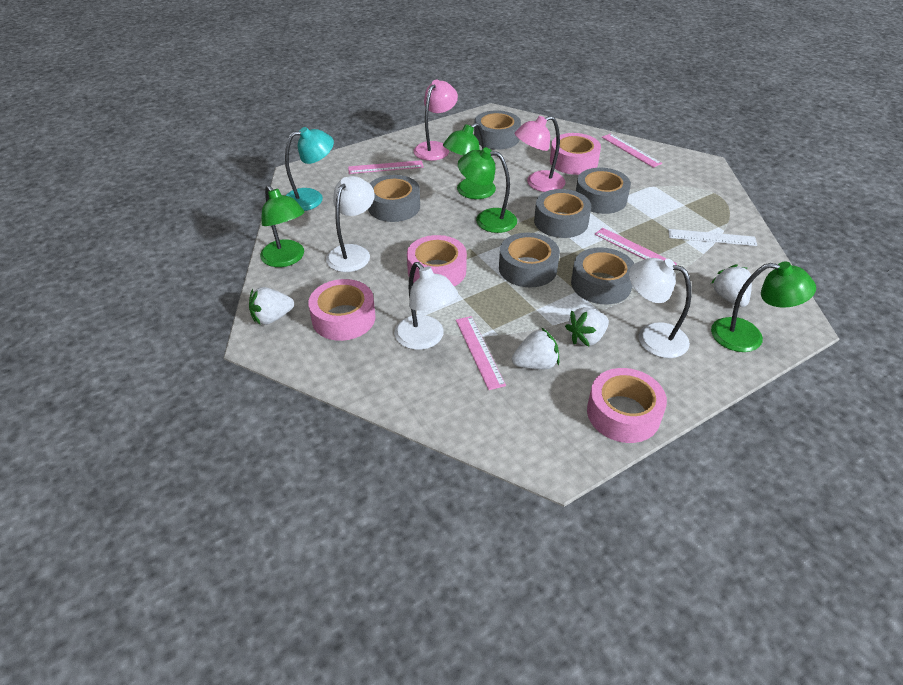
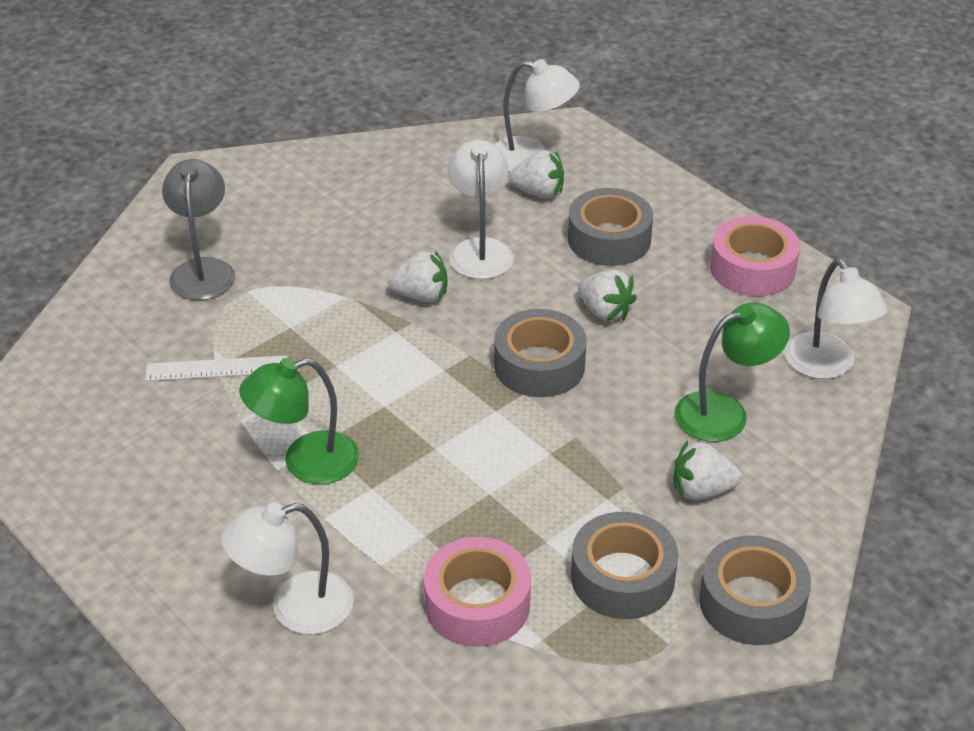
green lamp: 4 -> 2
grey lamp: 0 -> 1
grey tape: 6 -> 4
pink lamp: 2 -> 0
pink ruler: 4 -> 0
pink tape: 4 -> 2
turquoise lamp: 1 -> 0
white lamp: 3 -> 4

